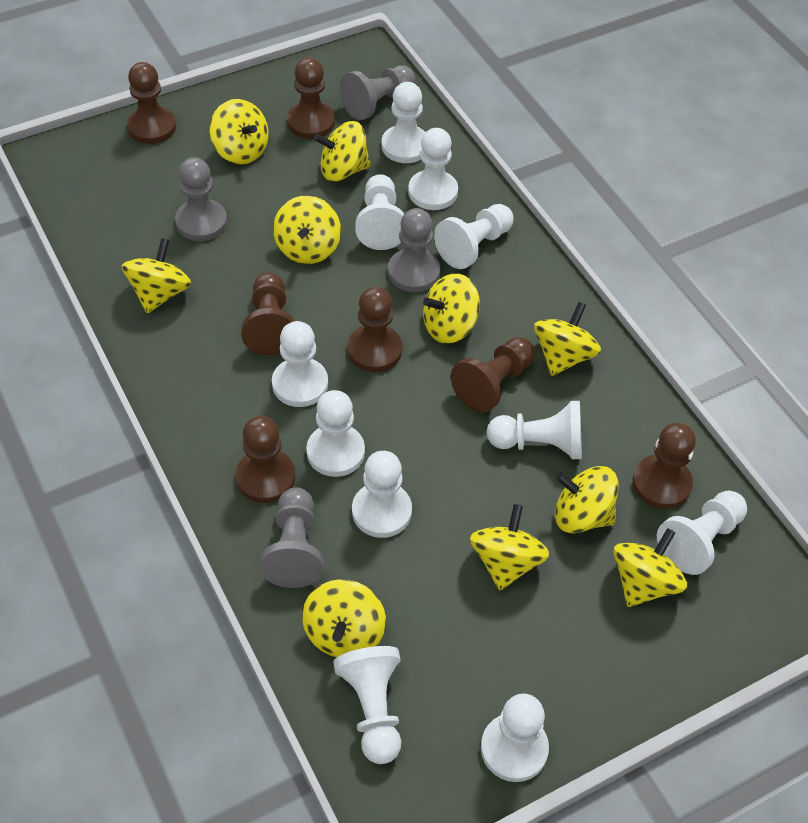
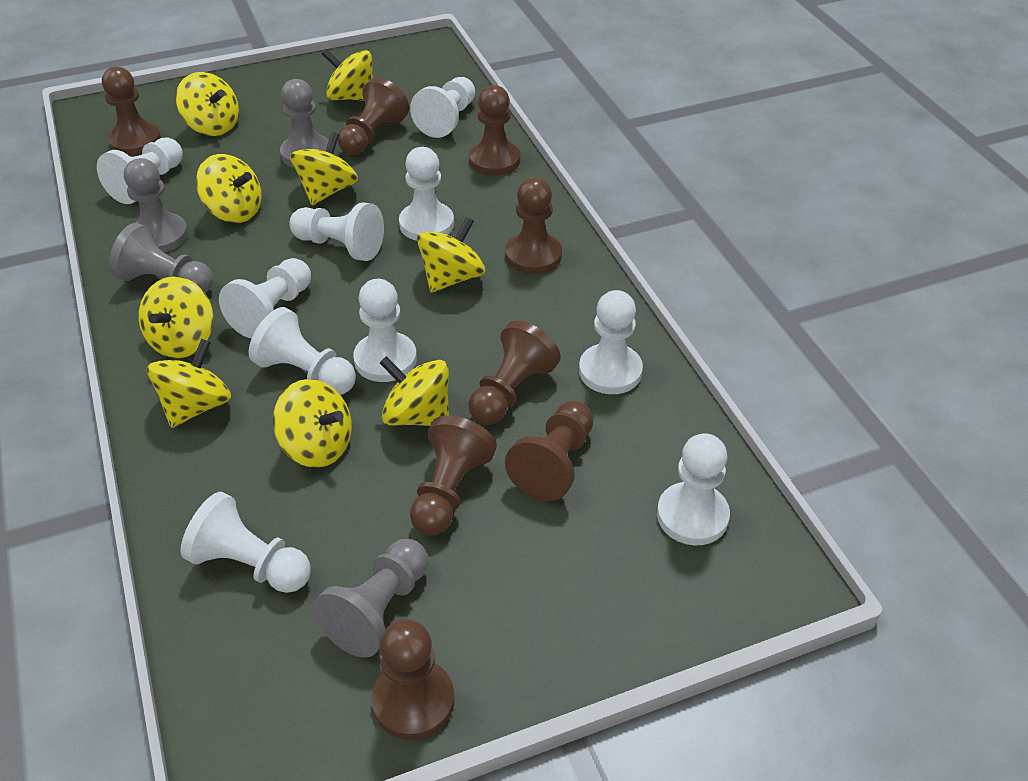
brown pawn: 7 -> 8
white pawn: 11 -> 10
yellow spinning top: 10 -> 9

